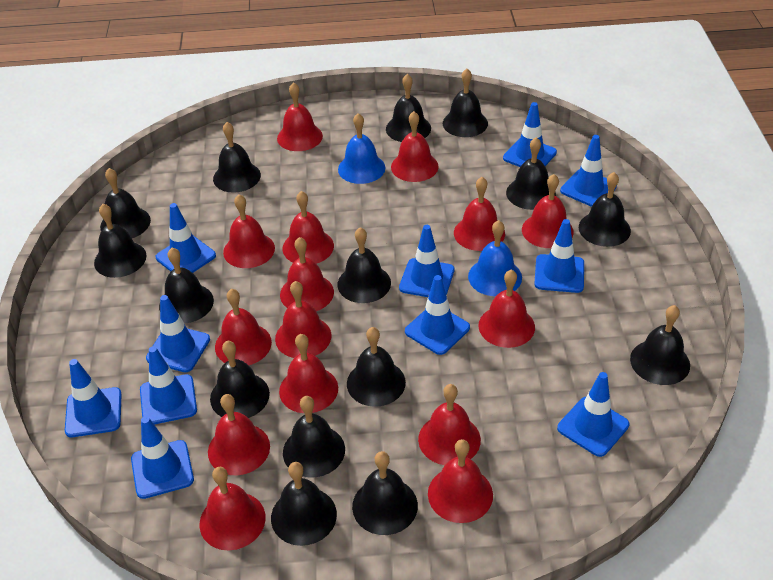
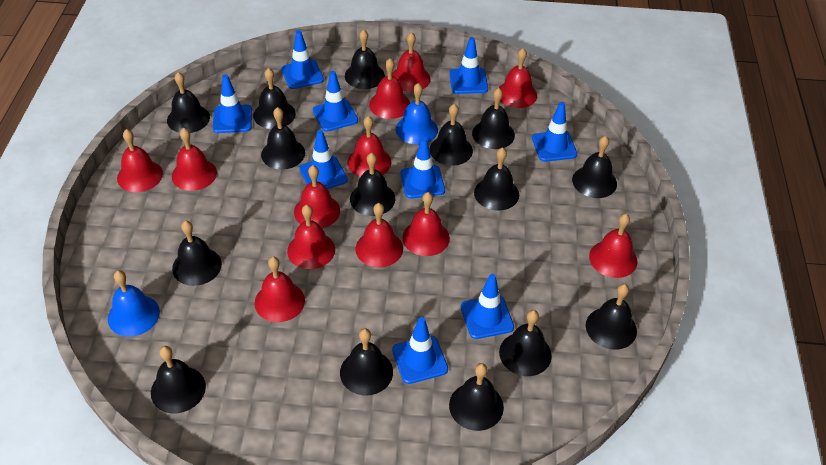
blue traffic cone: 11 -> 9
red bell: 15 -> 12

